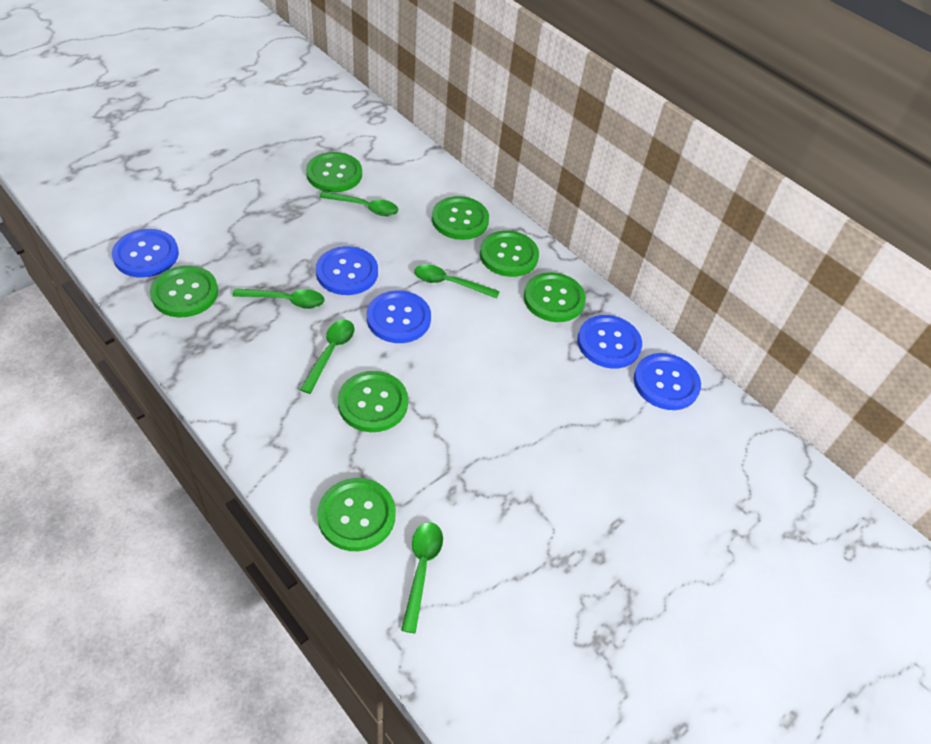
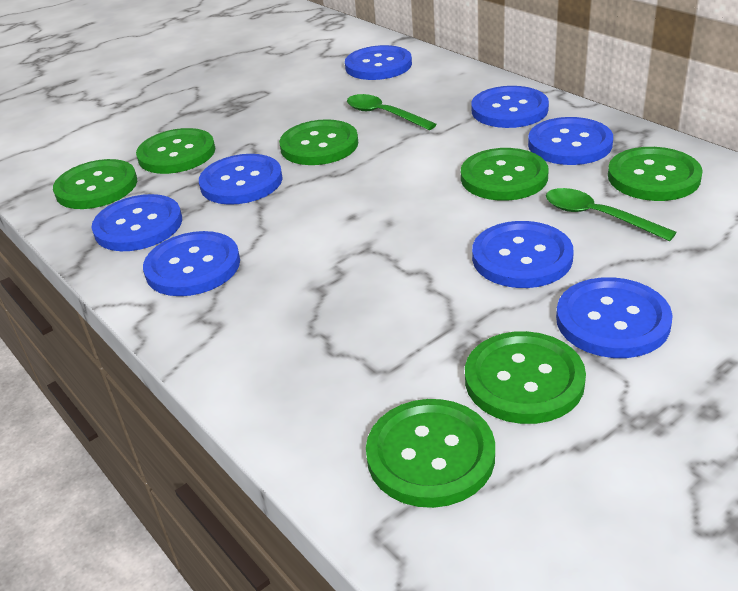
blue button: 5 -> 8
green spoon: 5 -> 2

